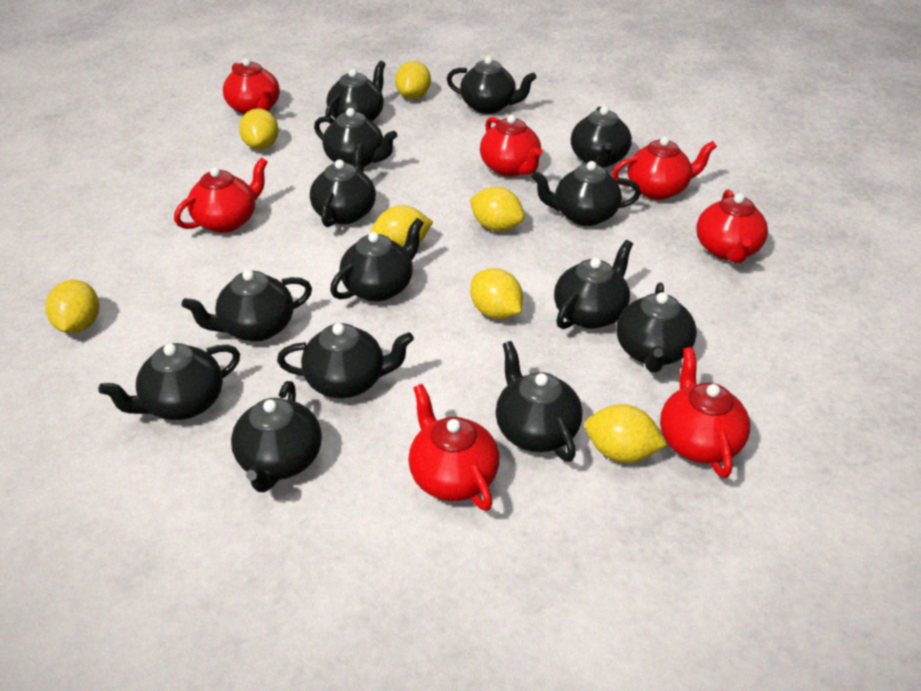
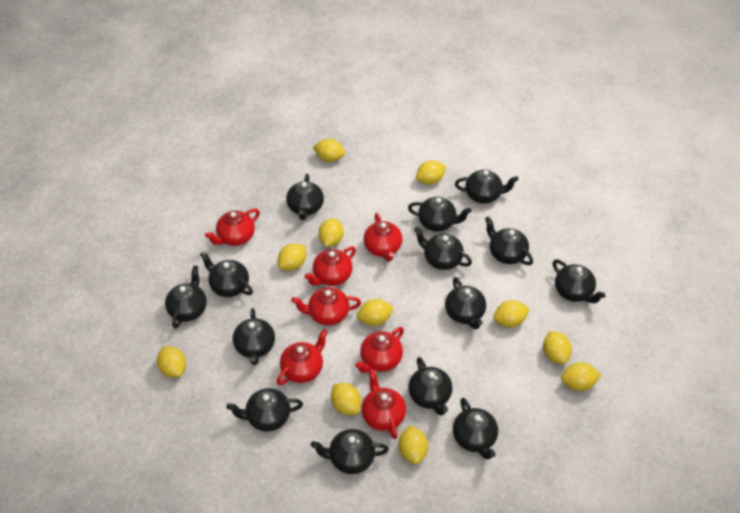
yellow lemon: 7 -> 11

